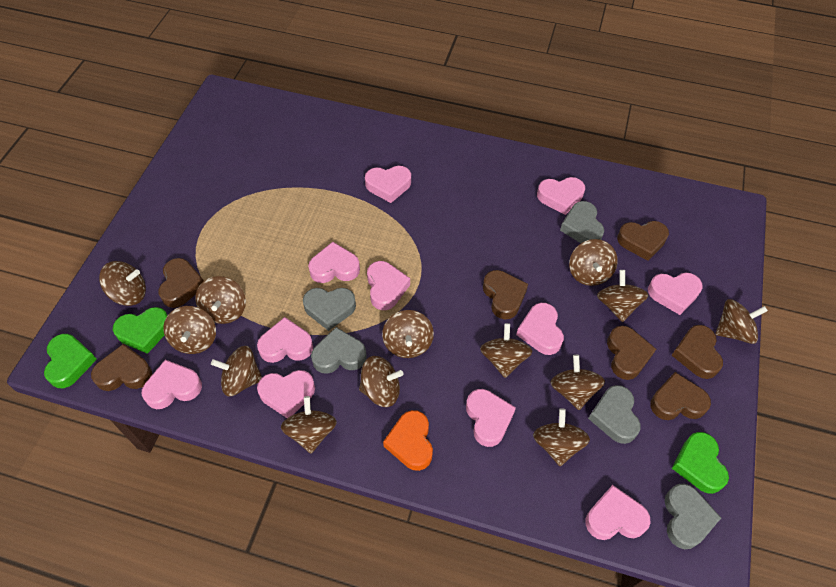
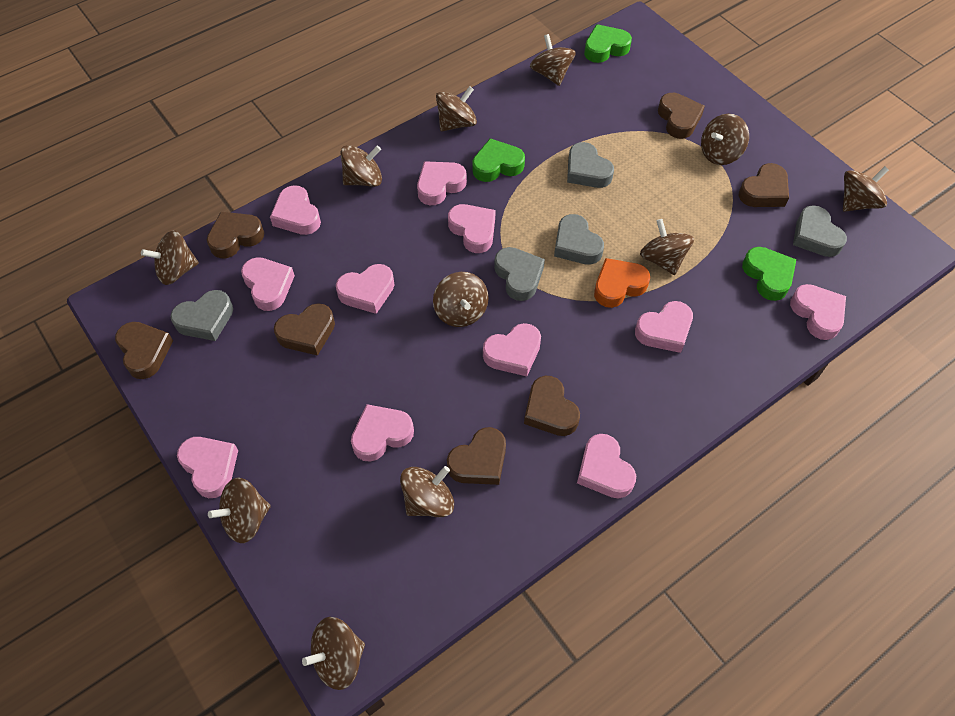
brown spinning top: 13 -> 11

